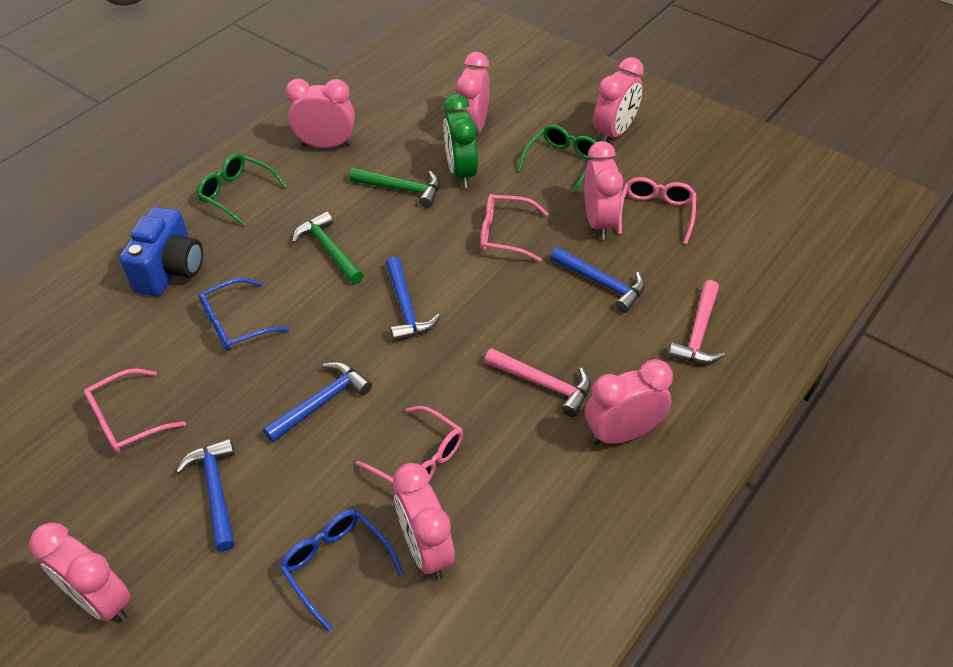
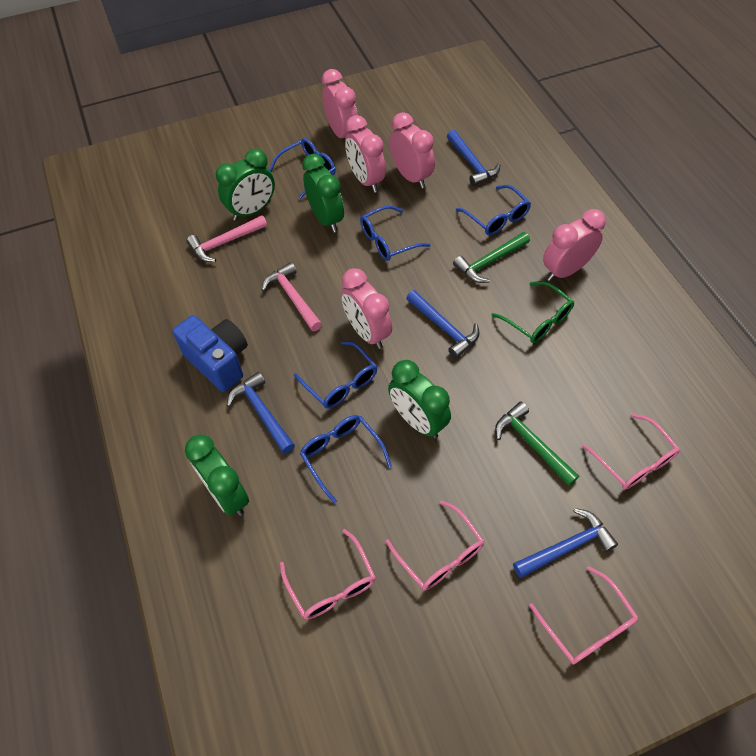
blue glasses: 2 -> 5
green clock: 1 -> 4
green glasses: 2 -> 1
pink clock: 7 -> 5

